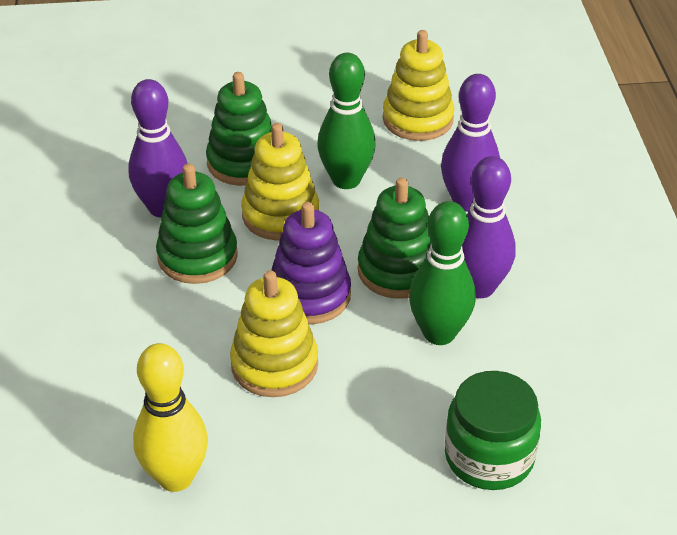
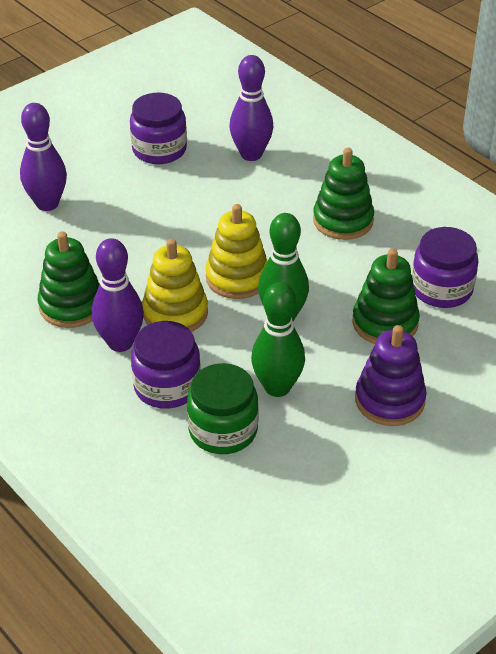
purple jar: 0 -> 3
yellow bowling pin: 1 -> 0
yellow stacking toy: 3 -> 2

